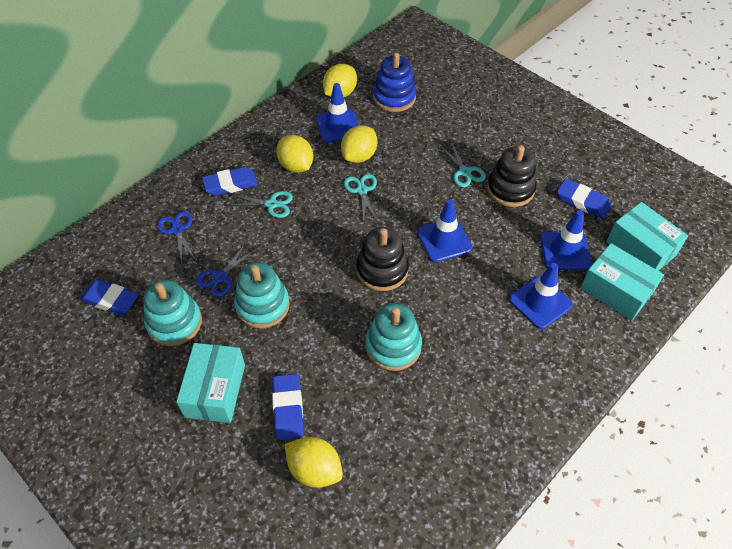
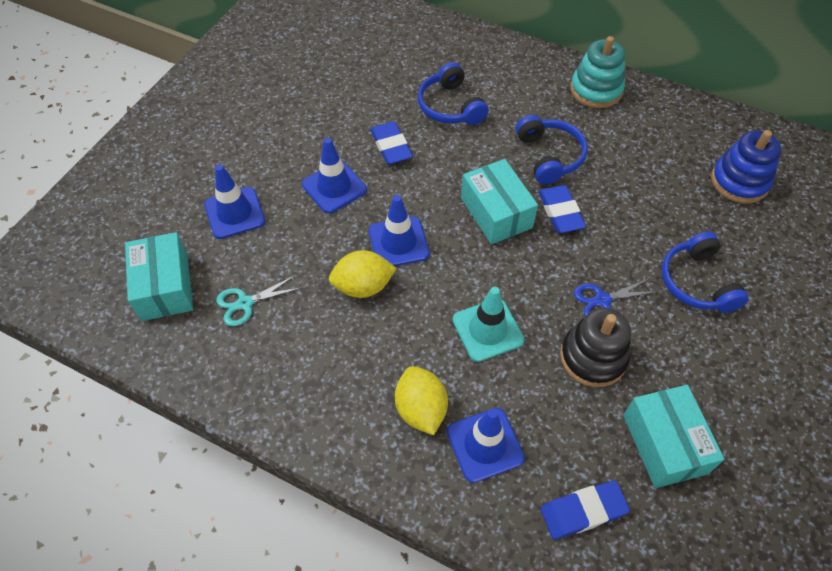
black stacking toy: 2 -> 1
blue eraser: 4 -> 3
blue headphones: 0 -> 3
blue scissors: 2 -> 1
turquoise scissors: 3 -> 1
turquoise stacking toy: 3 -> 1
turquoise traffic cone: 0 -> 1
yellow lemon: 4 -> 2

